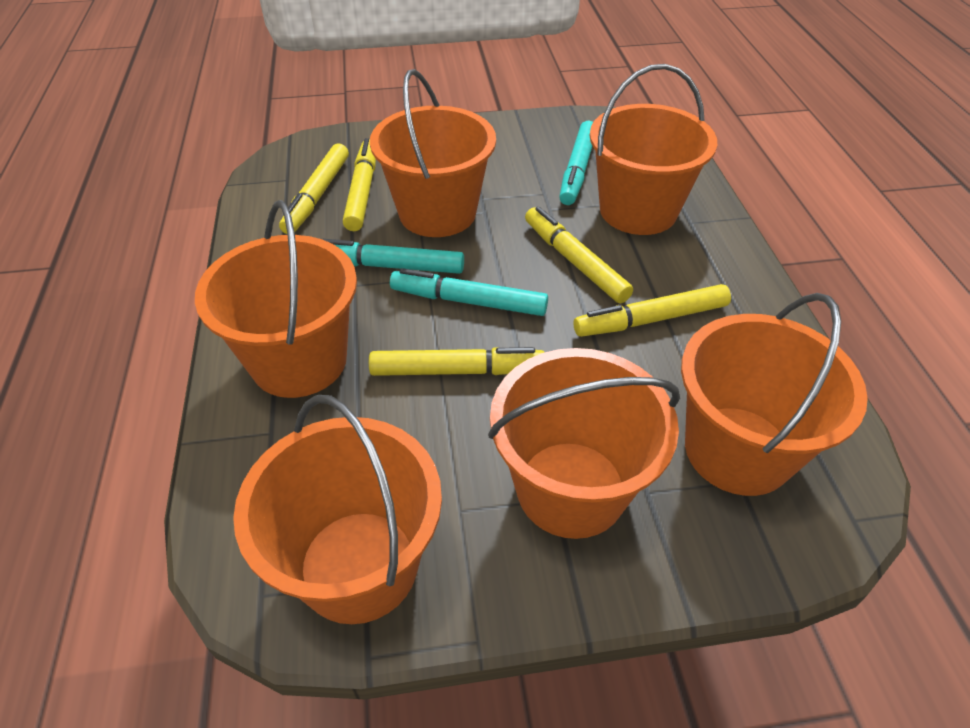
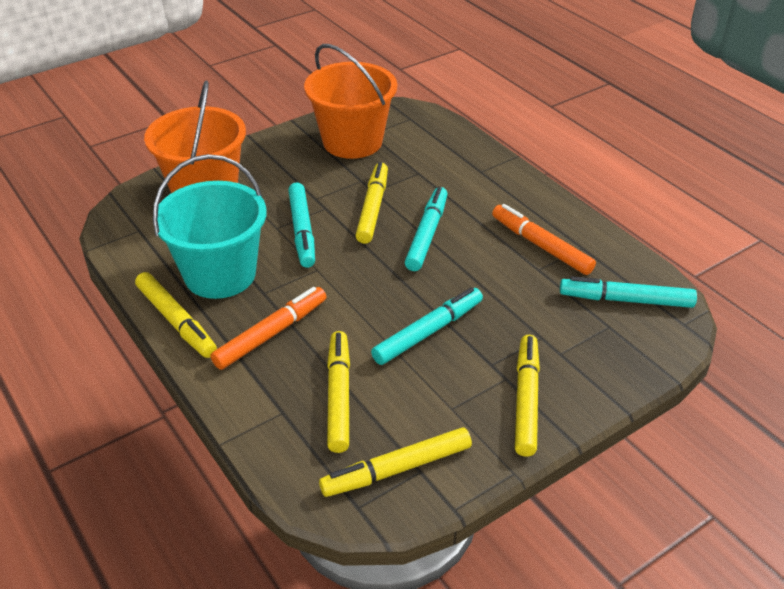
orange bucket: 6 -> 2
orange marker: 0 -> 2
turquoise bucket: 0 -> 1
turquoise marker: 3 -> 4

